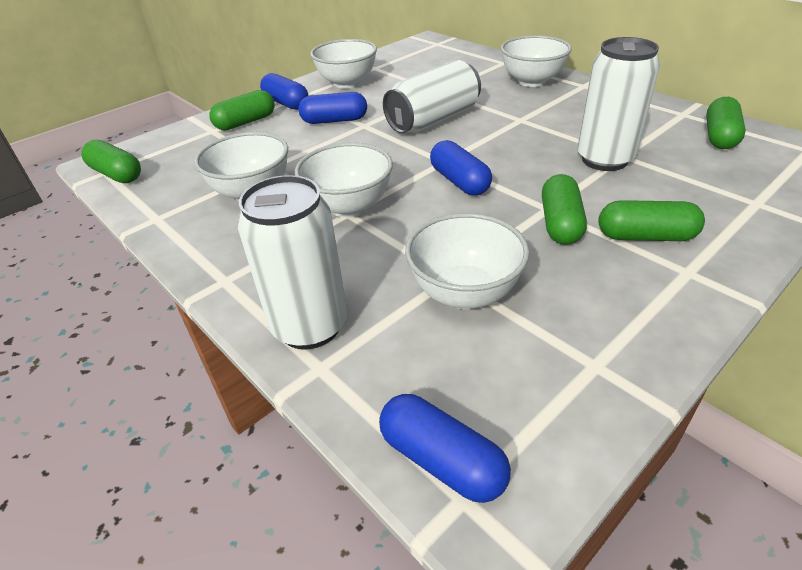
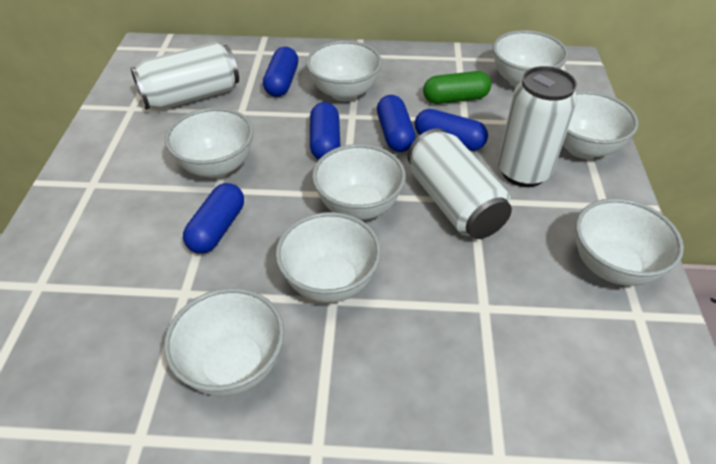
blue capsule: 4 -> 5
green capsule: 5 -> 1
white bowl: 5 -> 8

